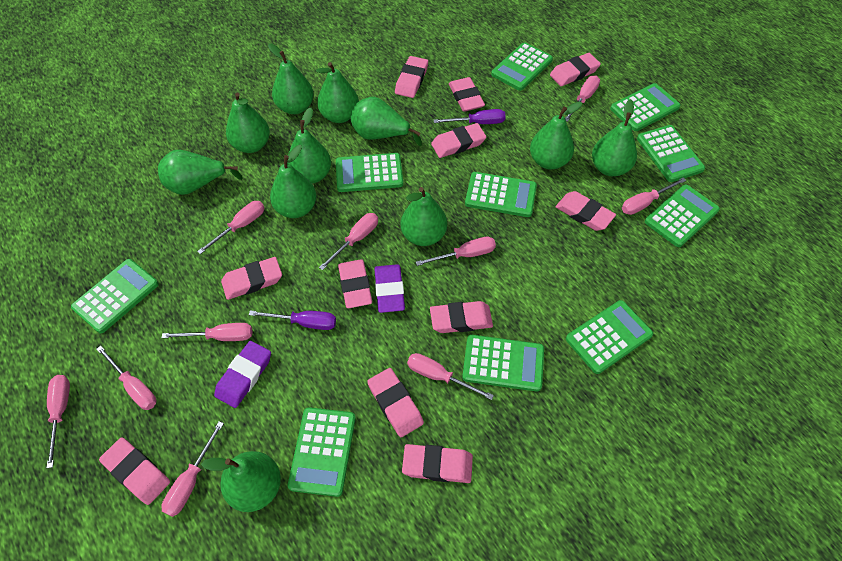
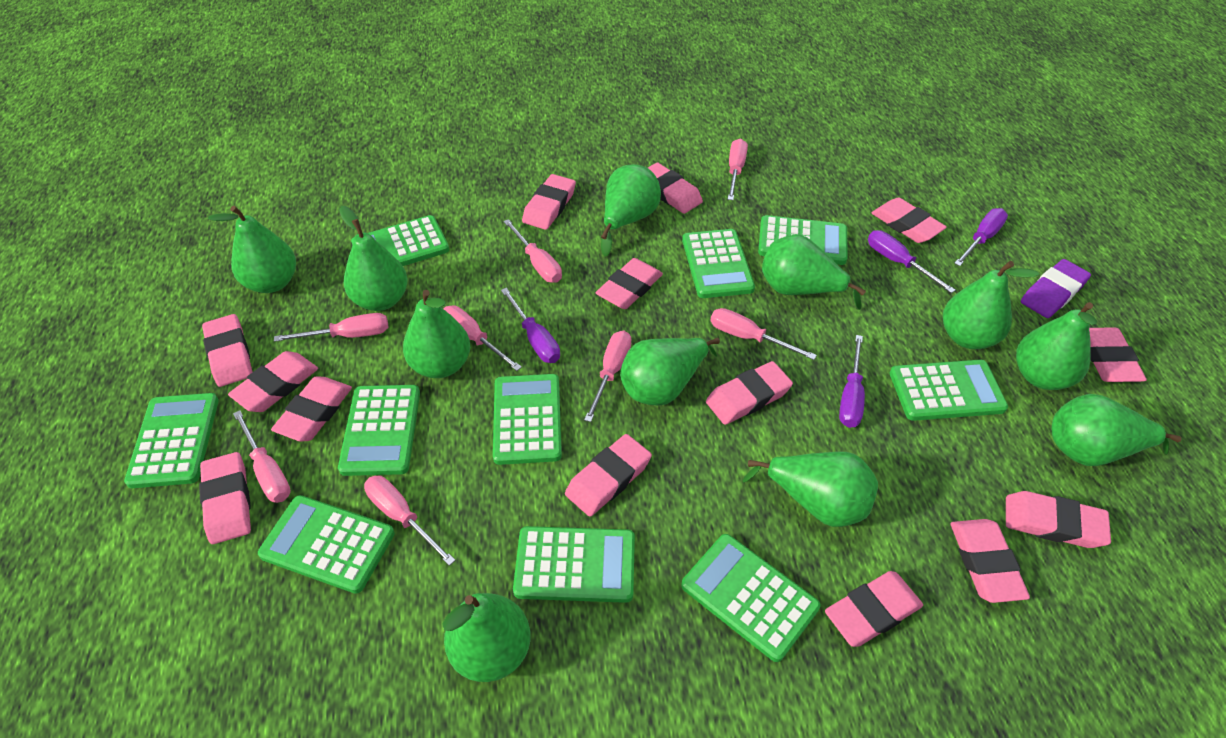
pink eraser: 11 -> 14
pink screwdriver: 10 -> 8
purple eraser: 2 -> 1
purple screwdriver: 2 -> 4

